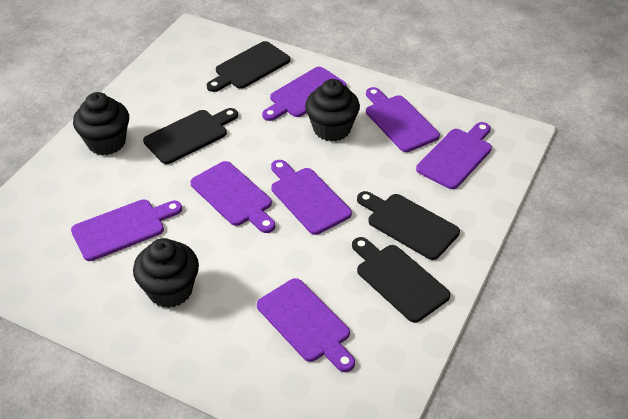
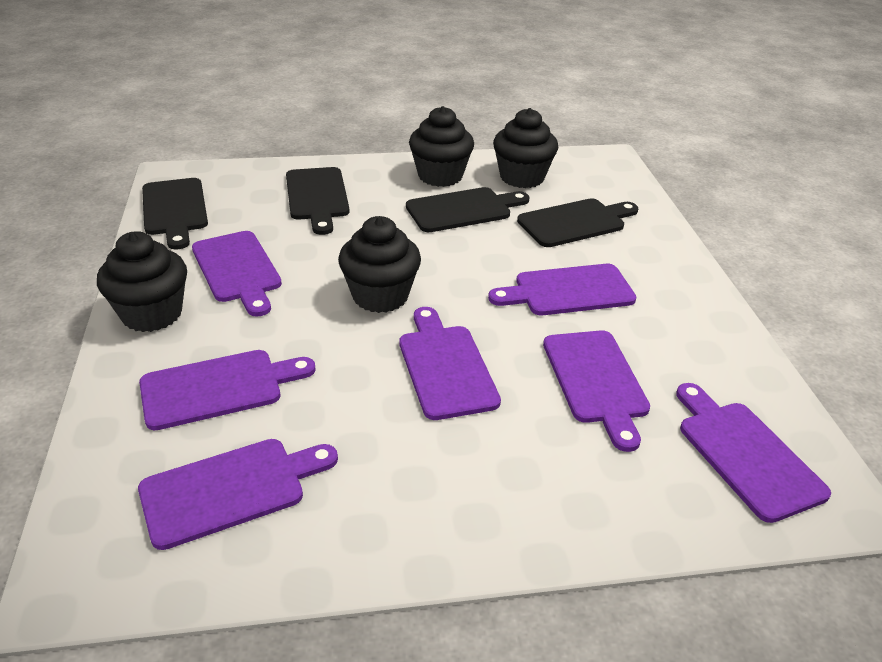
black cupcake: 3 -> 4

